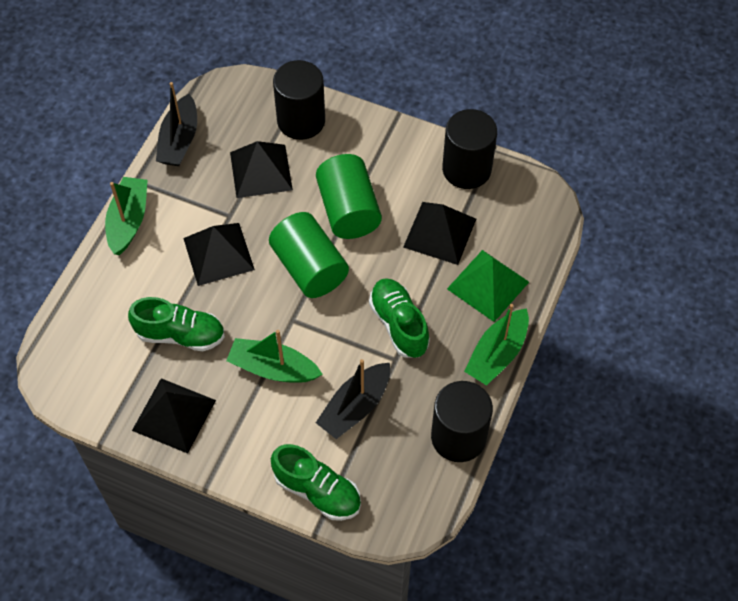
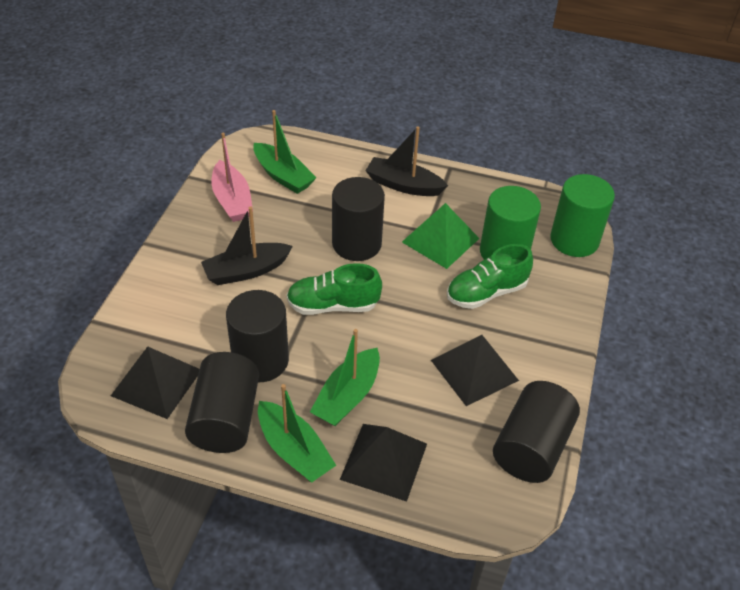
black cylinder: 3 -> 4
black pyramid: 4 -> 3
green shoe: 3 -> 2
pink boat: 0 -> 1

